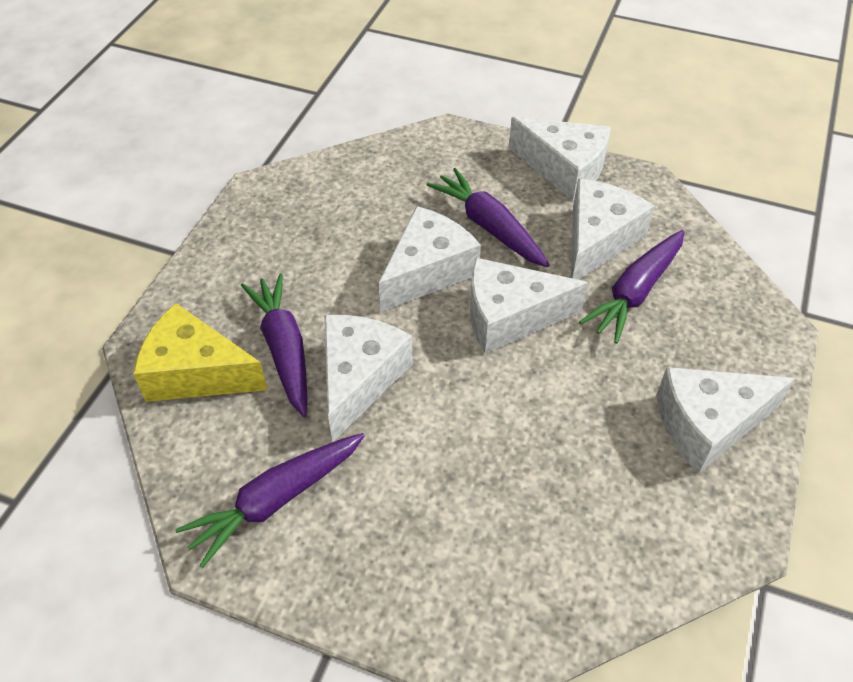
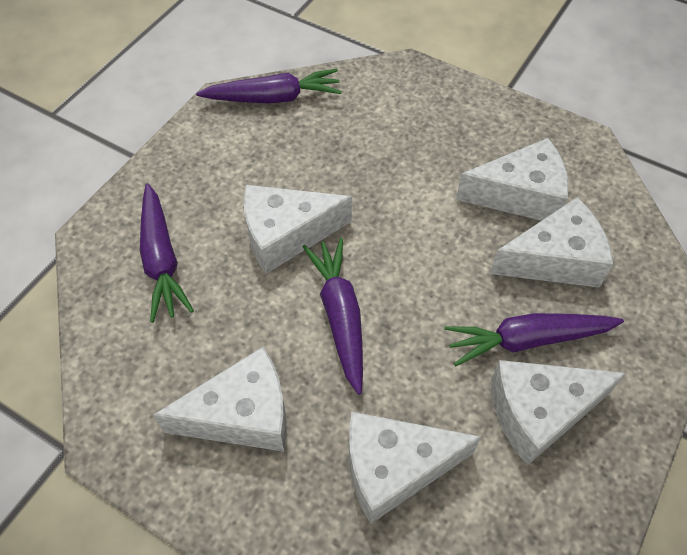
yellow cheese: 1 -> 0

